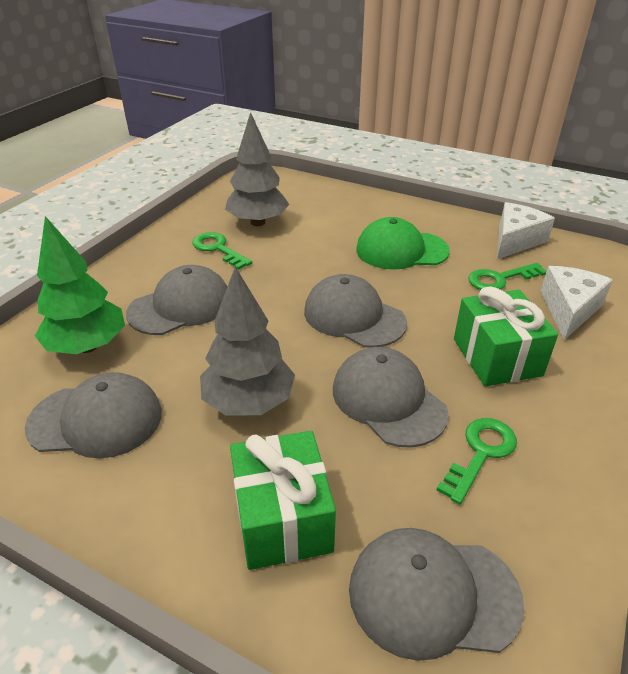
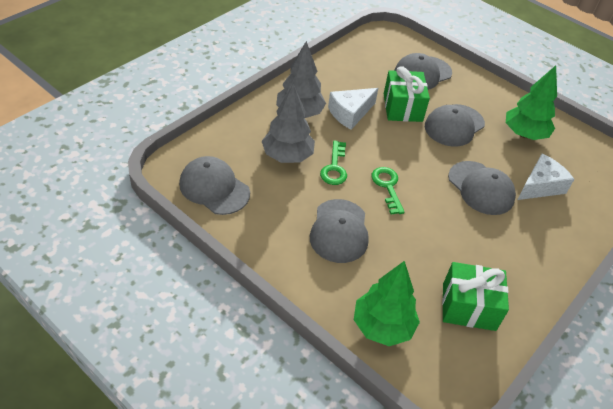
green cap: 1 -> 0
green key: 3 -> 2
green tree: 1 -> 2

